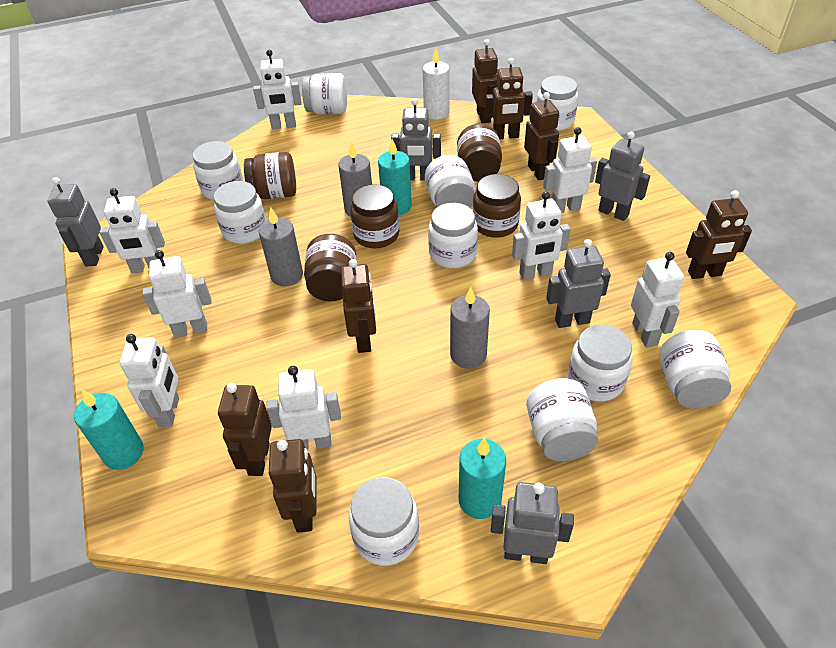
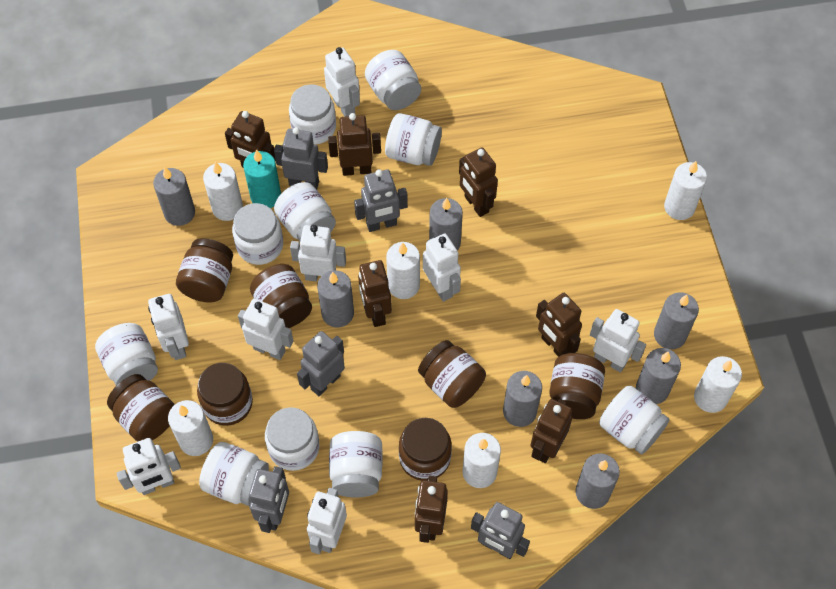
brown jar: 5 -> 7
grey candle: 3 -> 7
turquoise candle: 3 -> 1
white candle: 1 -> 6

